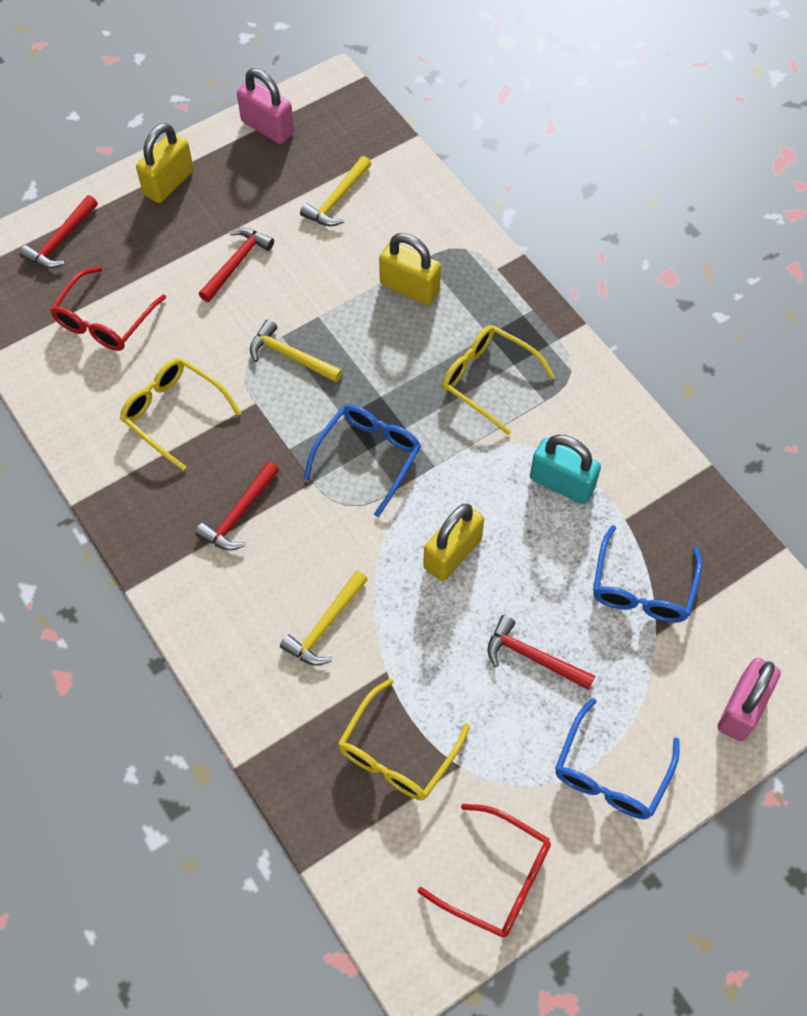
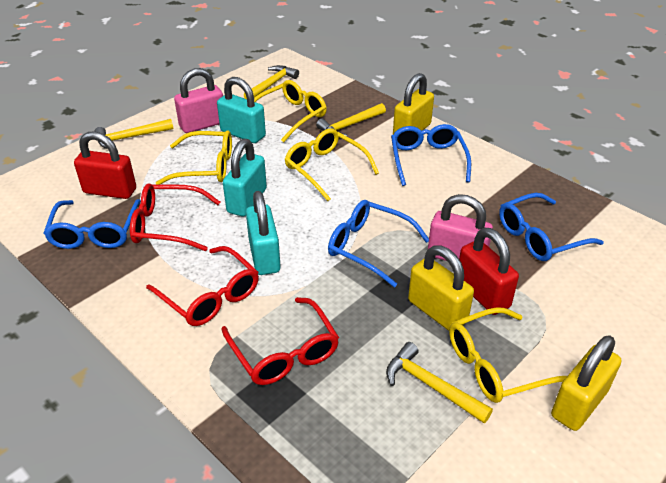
blue glasses: 3 -> 4
red glasses: 2 -> 3
red hammer: 4 -> 0
red padlock: 0 -> 2
turquoise padlock: 1 -> 3
yellow glasses: 3 -> 4
yellow hammer: 3 -> 4

